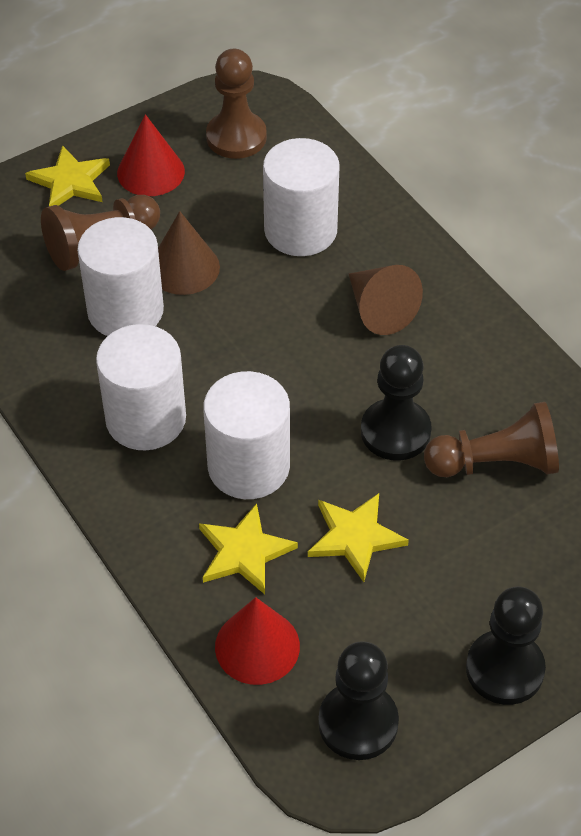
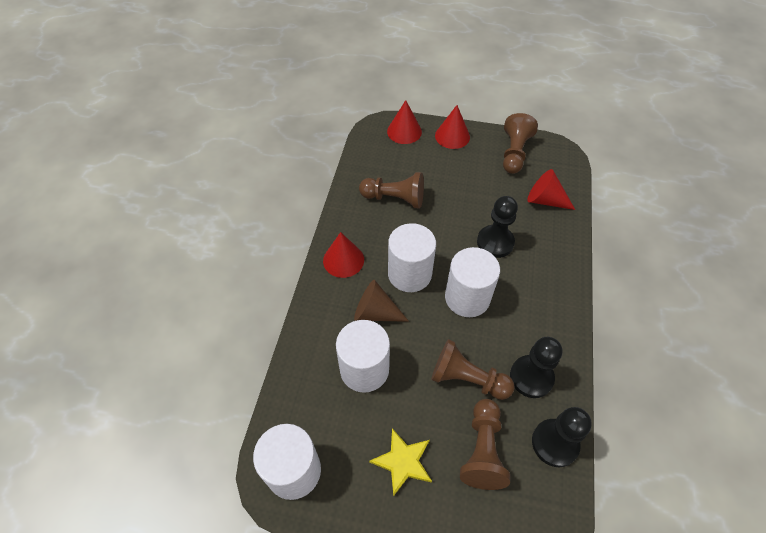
brown cone: 2 -> 1
brown pawn: 3 -> 4
red cone: 2 -> 4
yellow star: 3 -> 1

